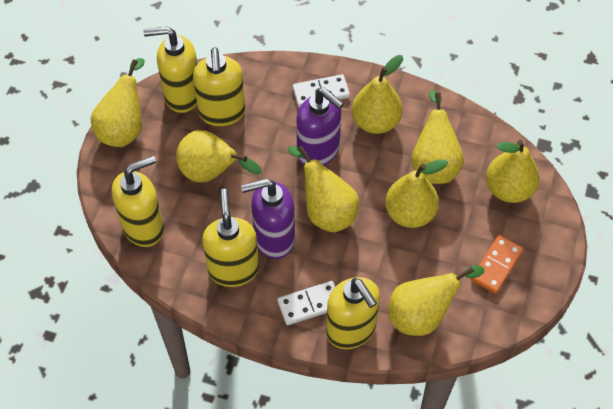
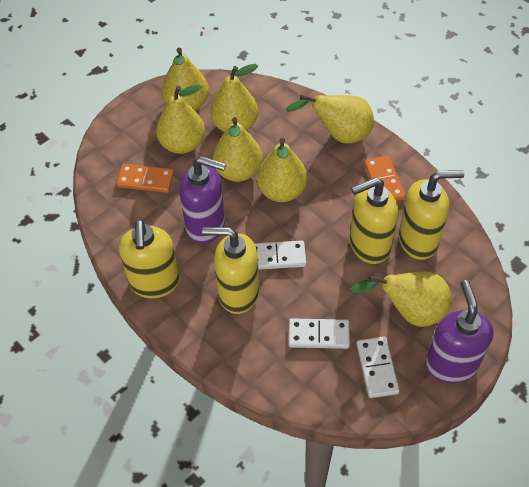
orange domino: 1 -> 2
white domino: 2 -> 3
yellow pear: 8 -> 7
yellow soap dispenser: 5 -> 4

